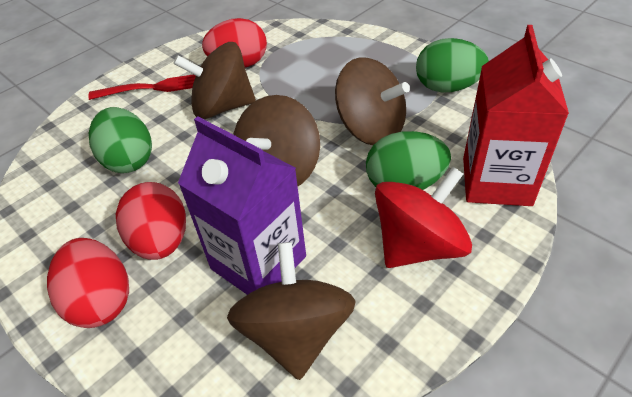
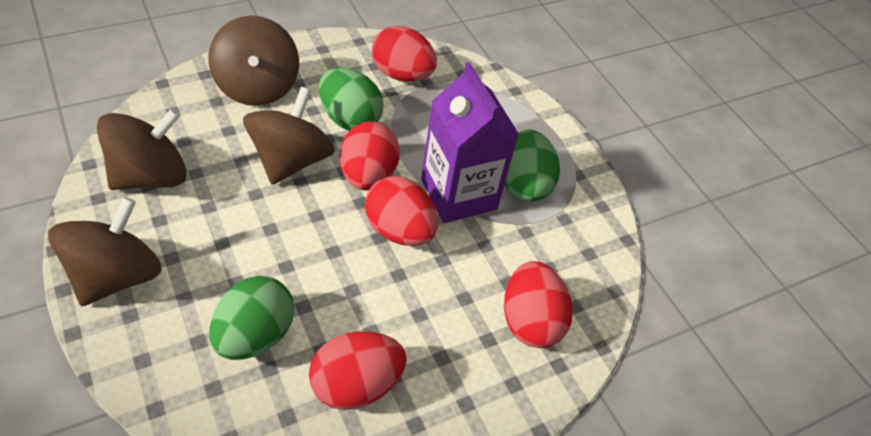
red carton: 1 -> 0
red egg: 3 -> 5
red fork: 1 -> 0
red spinning top: 1 -> 0

